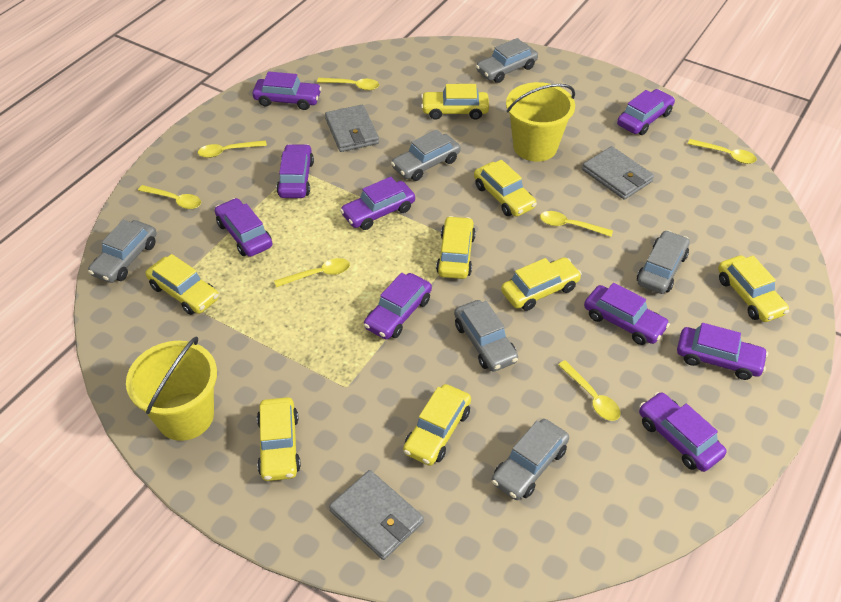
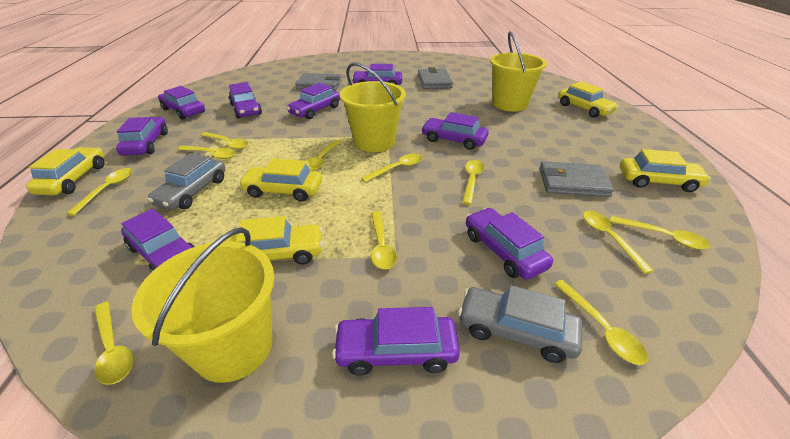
grey car: 6 -> 2
yellow bucket: 2 -> 3
yellow car: 8 -> 5
yellow spoon: 7 -> 11

